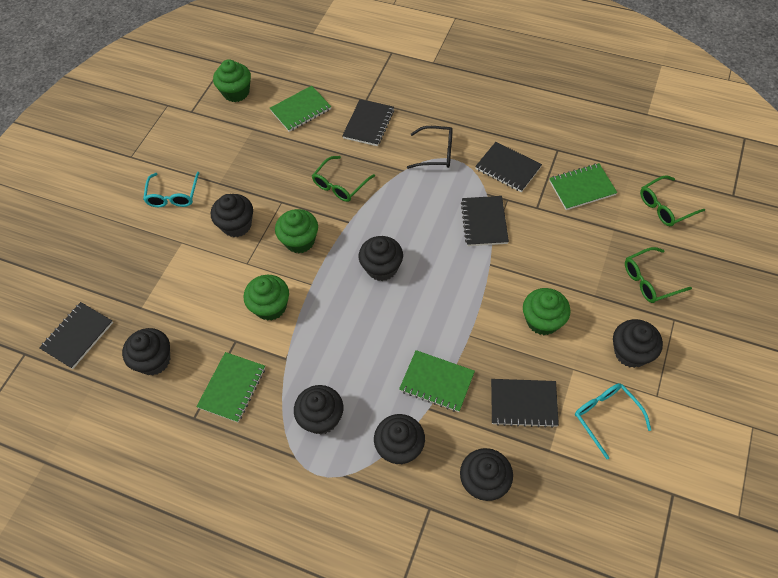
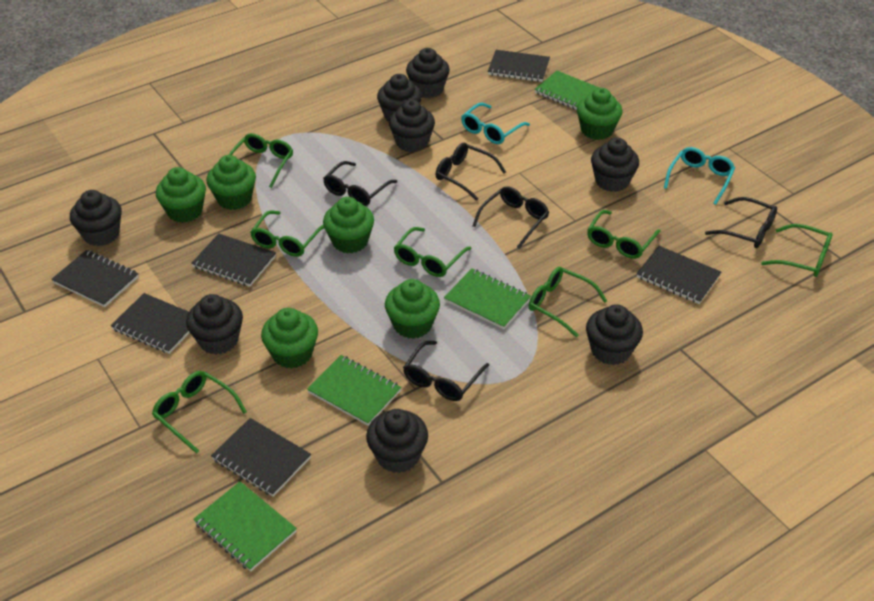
black cupcake: 7 -> 8
black glasses: 1 -> 5
black notebook: 5 -> 6
green cupcake: 4 -> 6
green glasses: 3 -> 7

